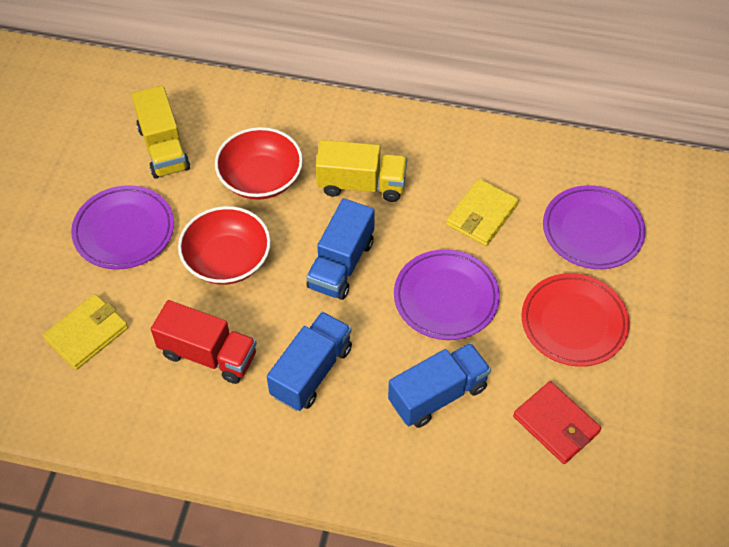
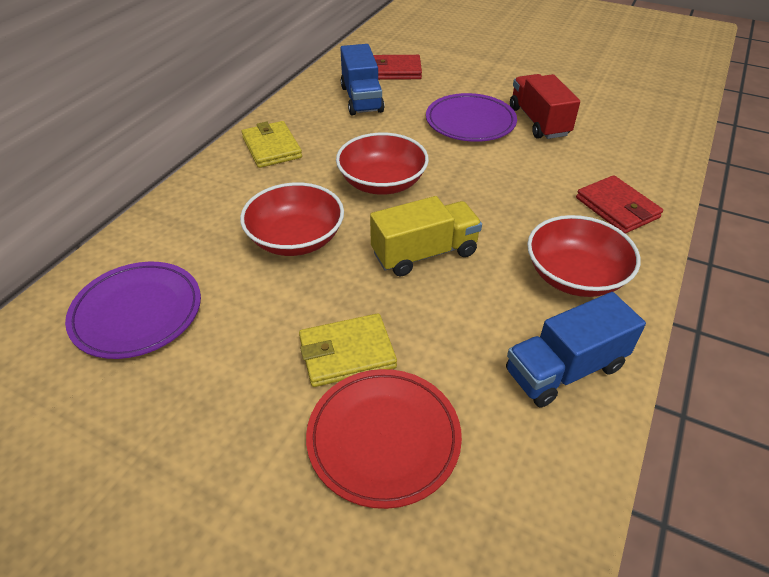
blue truck: 3 -> 2
purple plate: 3 -> 2
red bowl: 2 -> 3
red wallet: 1 -> 2
yellow truck: 2 -> 1

